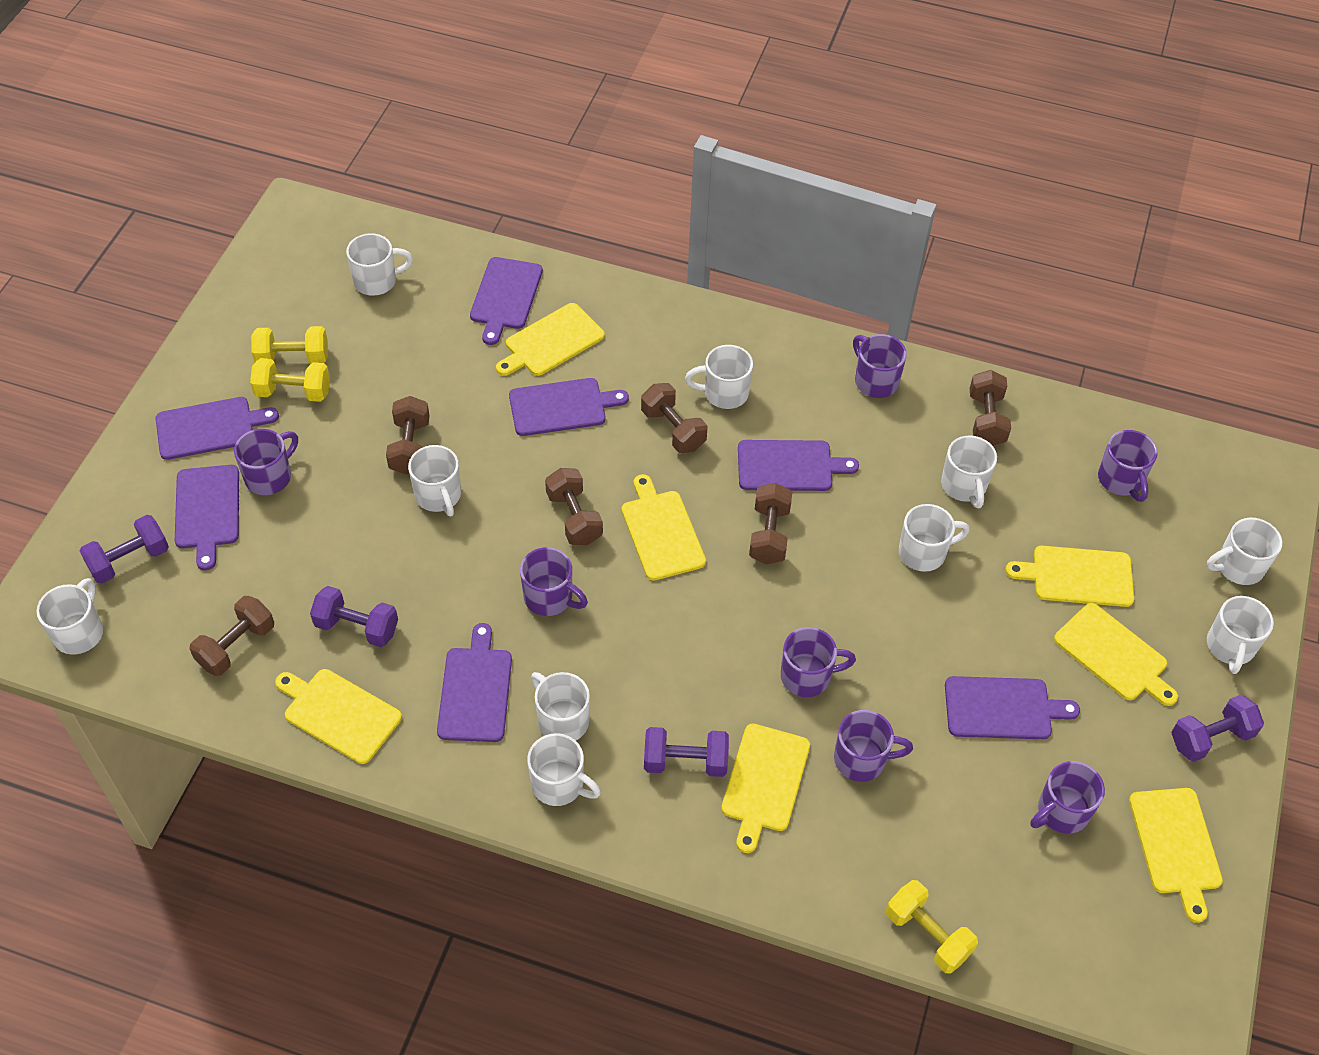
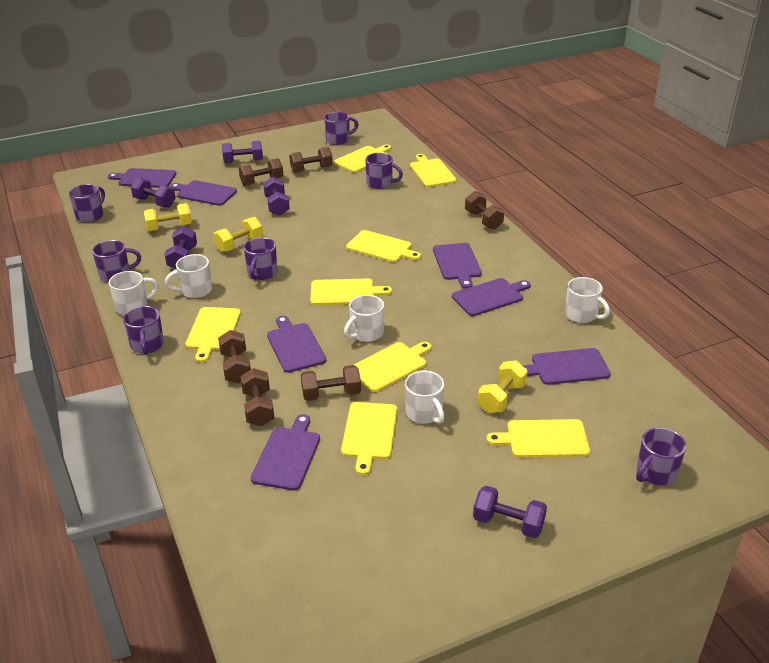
purple dumbbell: 4 -> 5
white mug: 10 -> 5
yellow cutting board: 7 -> 8

